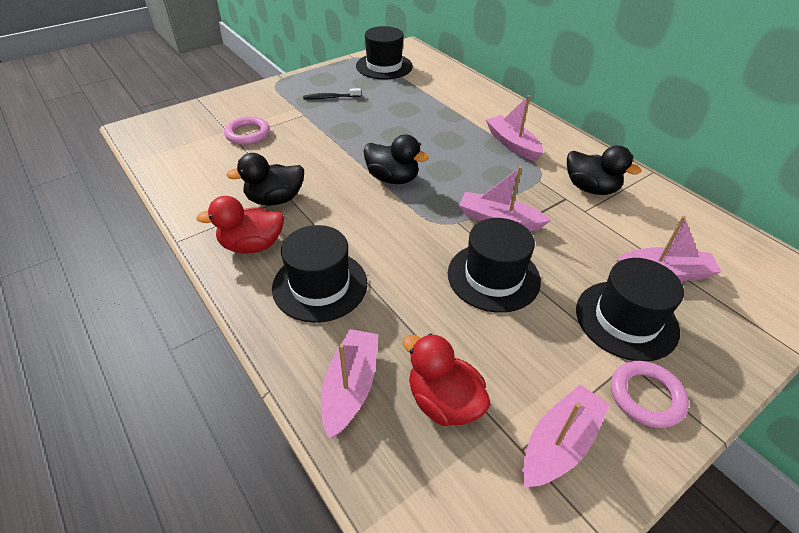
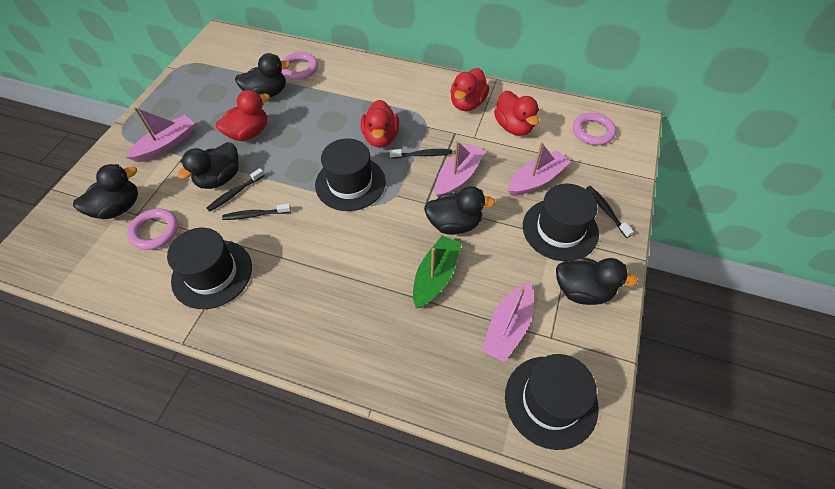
black duck: 3 -> 5
black toothbrush: 1 -> 4
green boat: 0 -> 1
pink boat: 5 -> 4
pink ring: 2 -> 3
red duck: 2 -> 4

